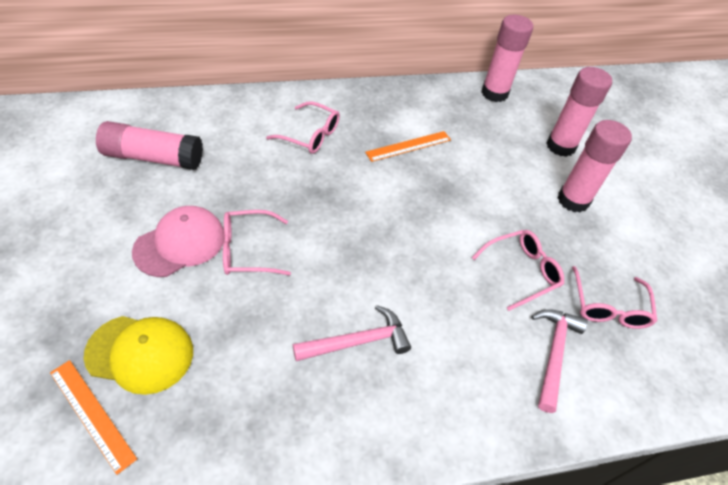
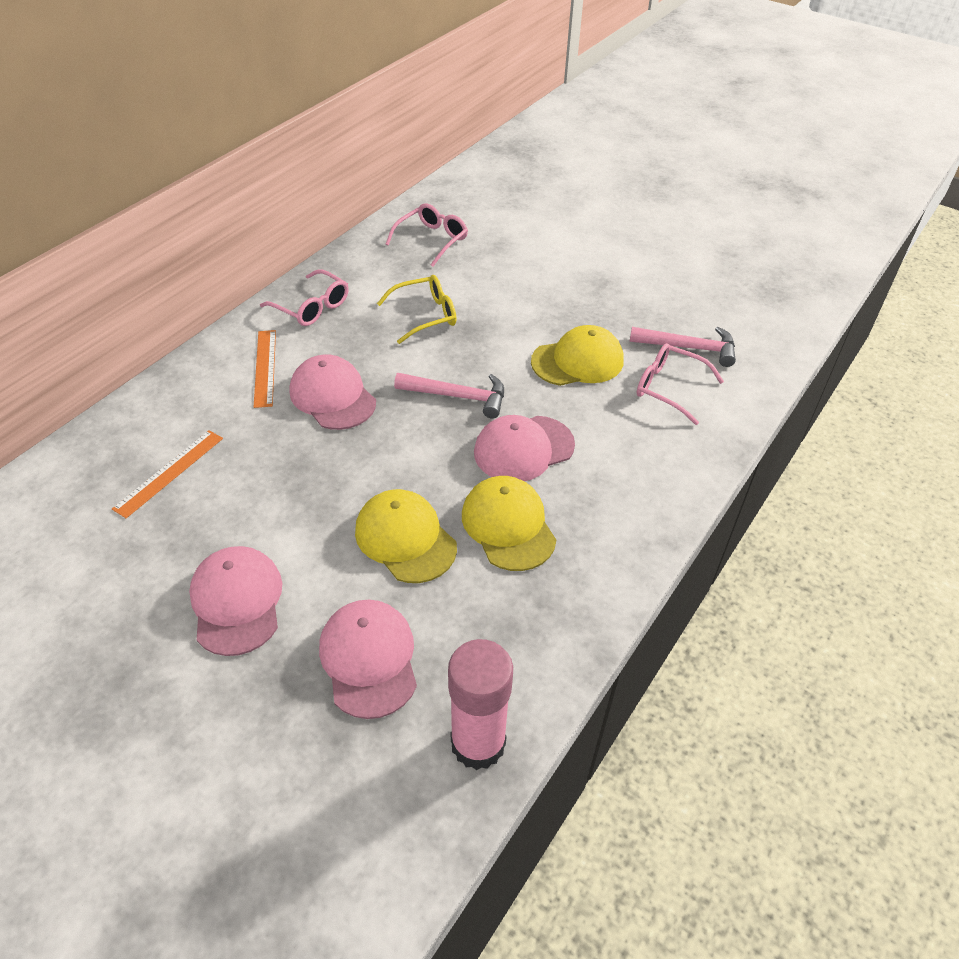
pink cap: 1 -> 4
pink glasses: 4 -> 3
pink glue stick: 4 -> 1
yellow cap: 1 -> 3
yellow glasses: 0 -> 1

